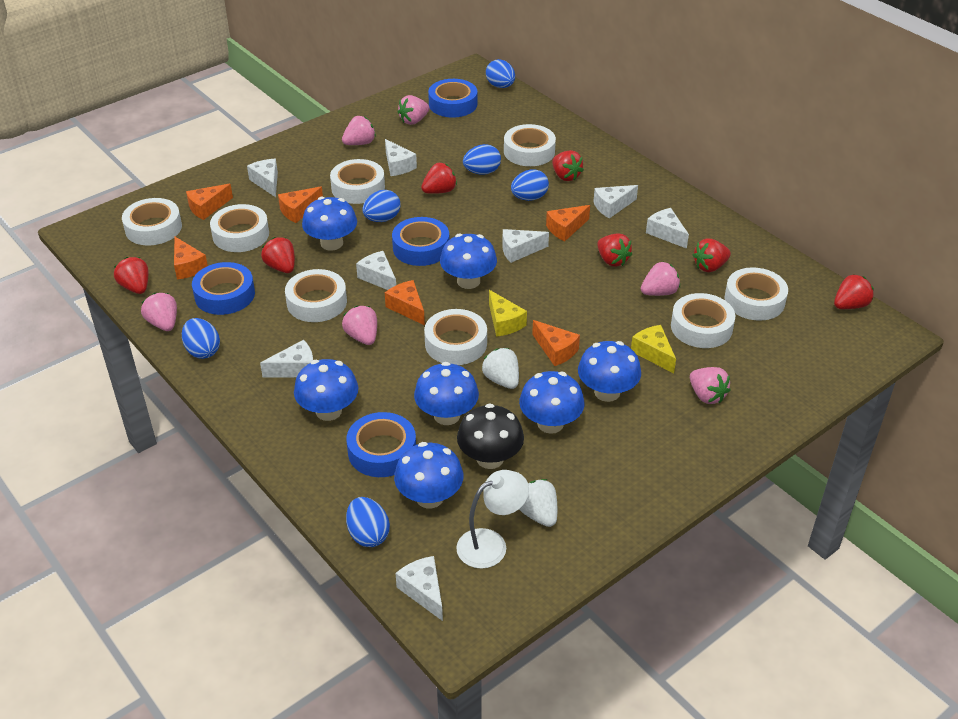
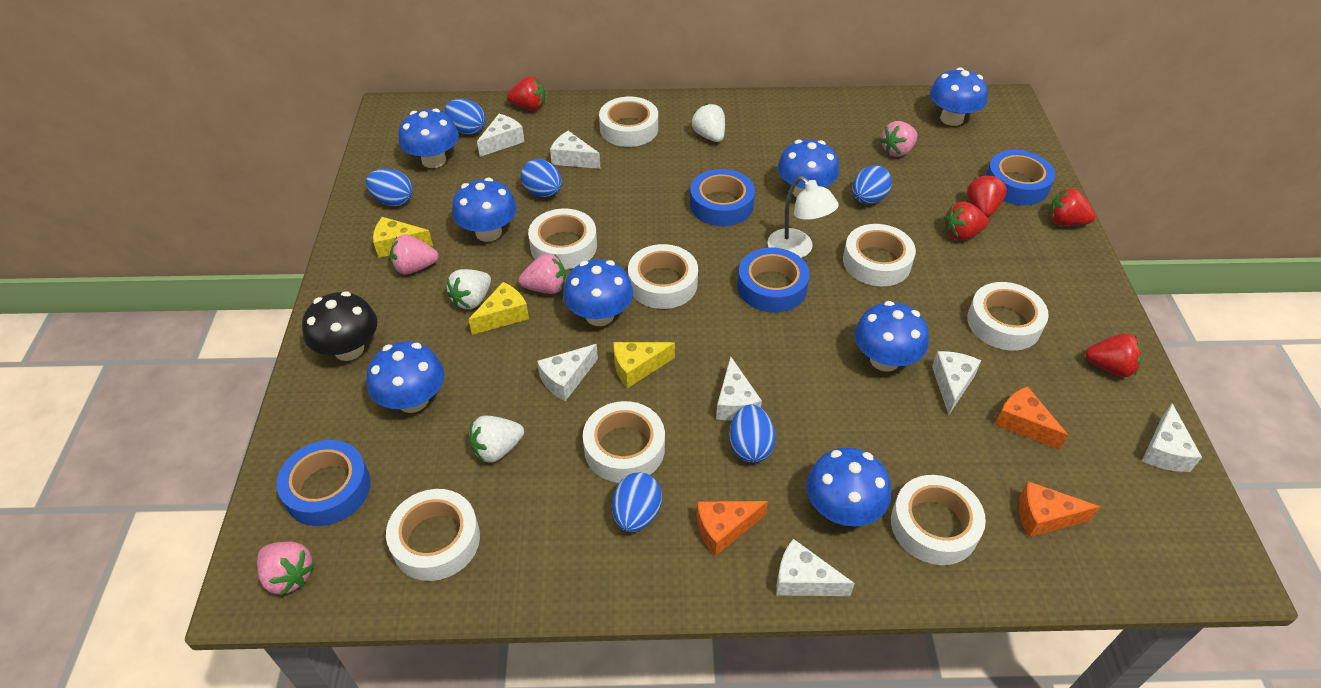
blue mushroom: 7 -> 8
orange cheese: 6 -> 3
pink strawberry: 6 -> 4
red strawberry: 7 -> 5
white cheese: 8 -> 7
white strawberry: 2 -> 3
yellow cheese: 2 -> 3

